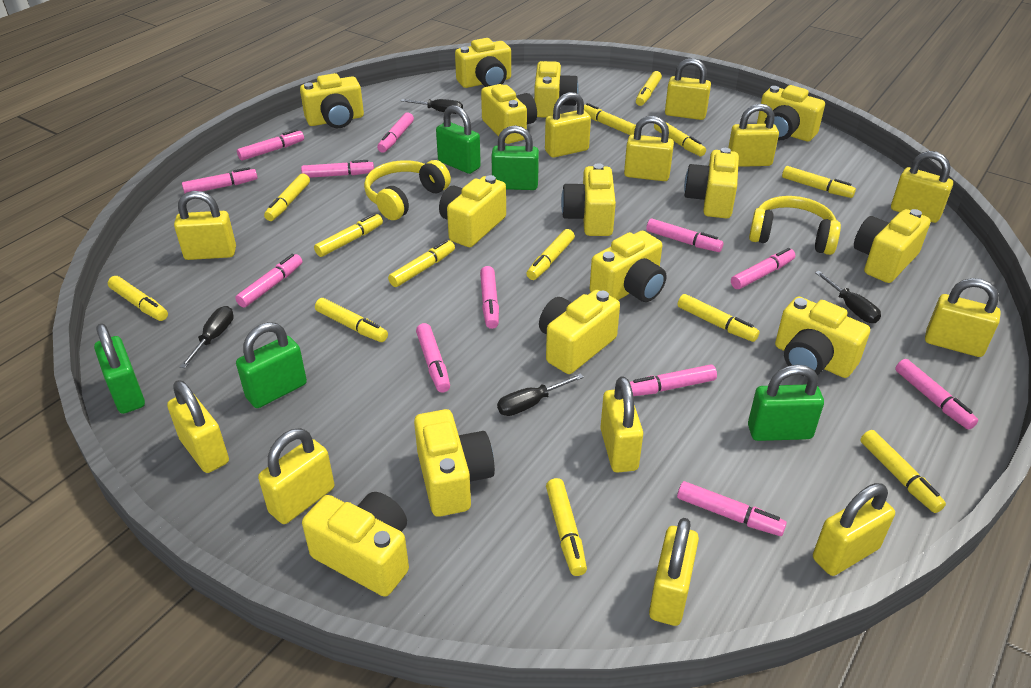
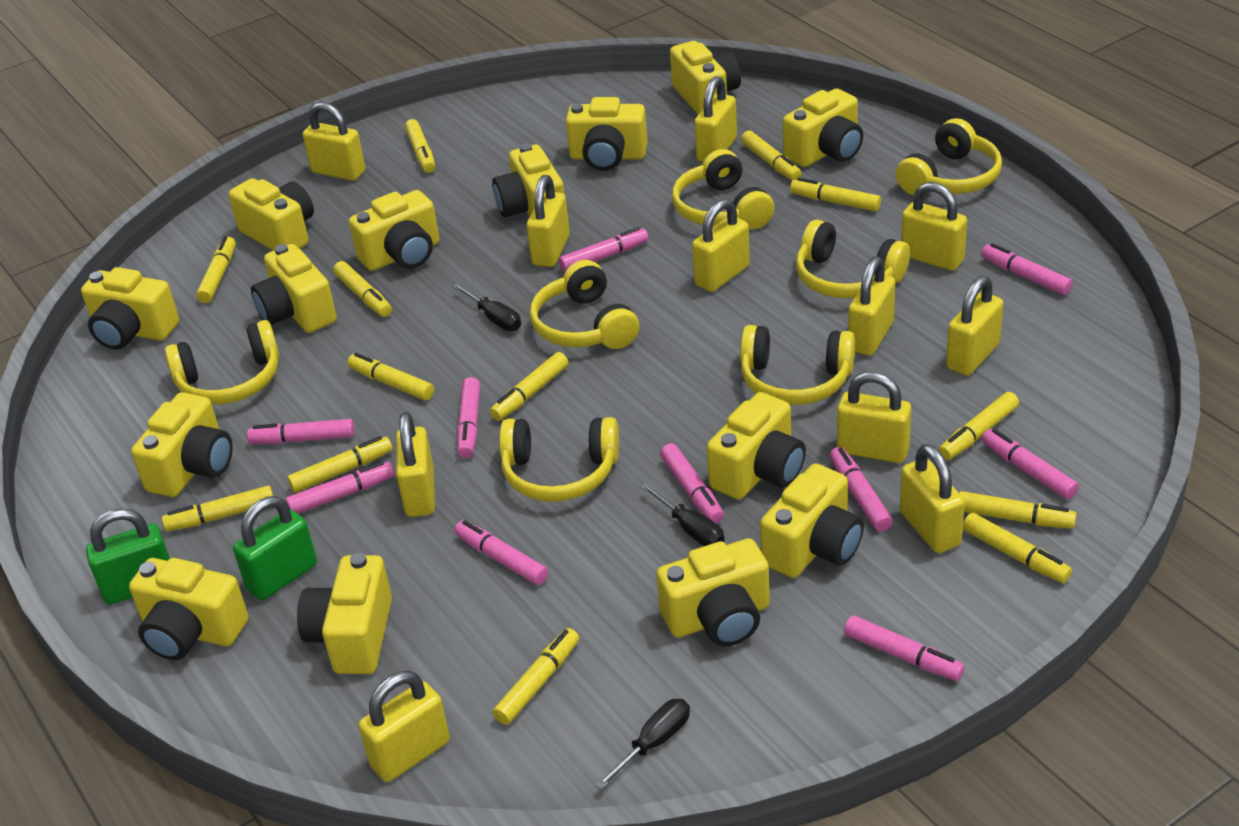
black screwdriver: 4 -> 3
green padlock: 5 -> 2
pink marker: 12 -> 10
yellow headphones: 2 -> 7
yellow padlock: 12 -> 11

